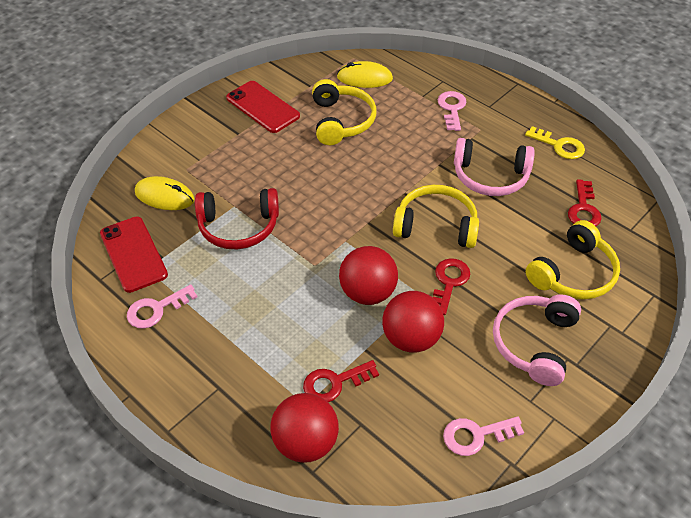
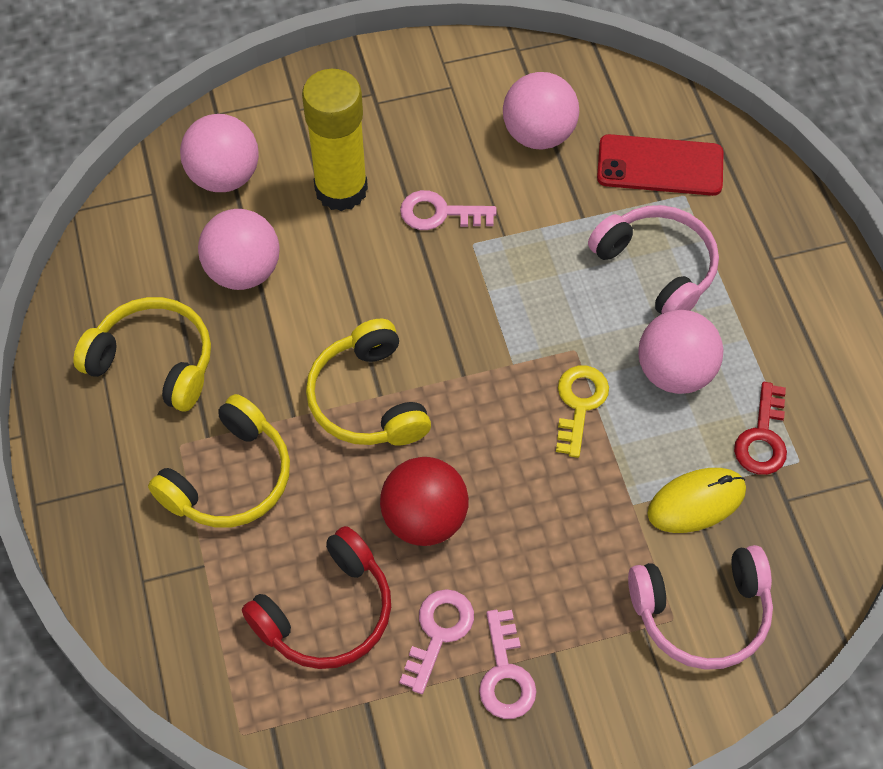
pink ball: 0 -> 4
red ball: 3 -> 1
red key: 3 -> 1
red phone: 2 -> 1
yellow glue stick: 0 -> 1
yellow mouse: 2 -> 1

